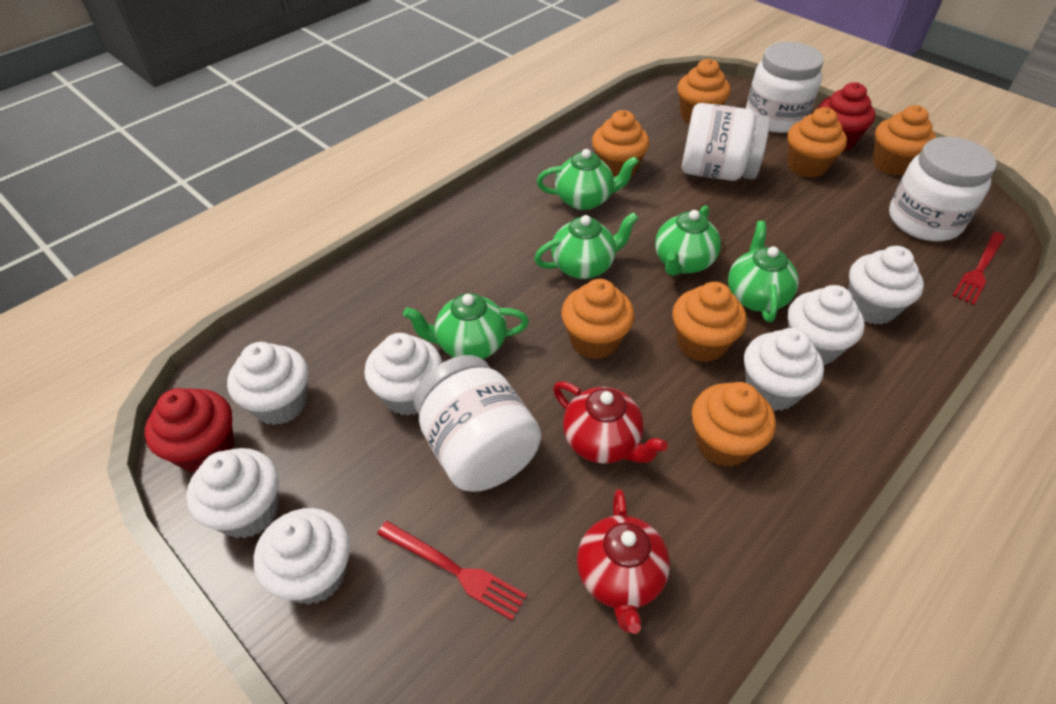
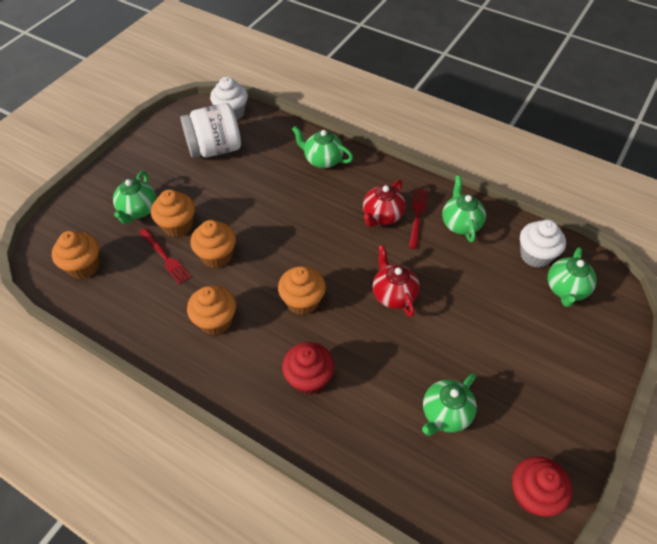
orange cupcake: 7 -> 5
white cupcake: 7 -> 2
white jar: 4 -> 1

